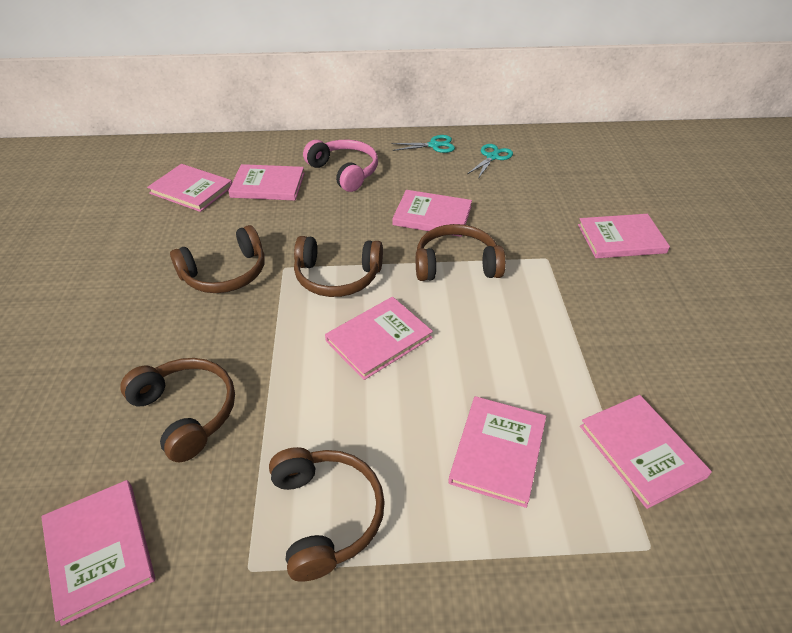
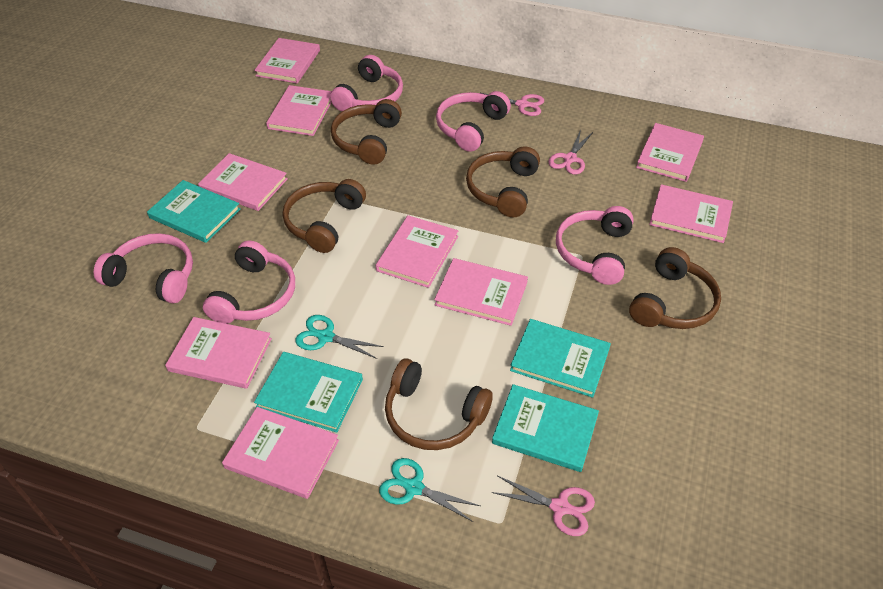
pink book: 8 -> 9
pink headphones: 1 -> 5
pink scissors: 0 -> 3
turquoise book: 0 -> 4

